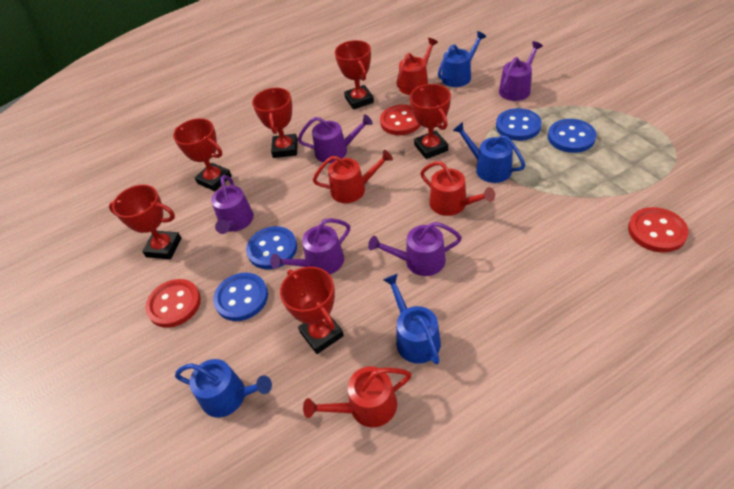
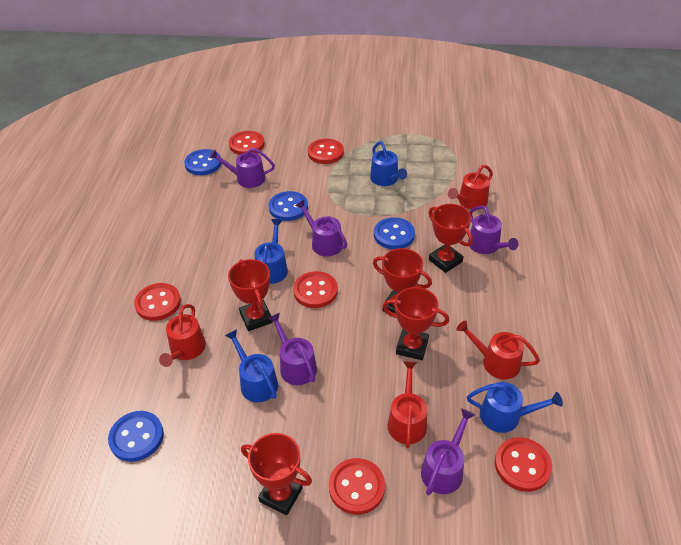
red button: 3 -> 6
red trophy: 6 -> 5

